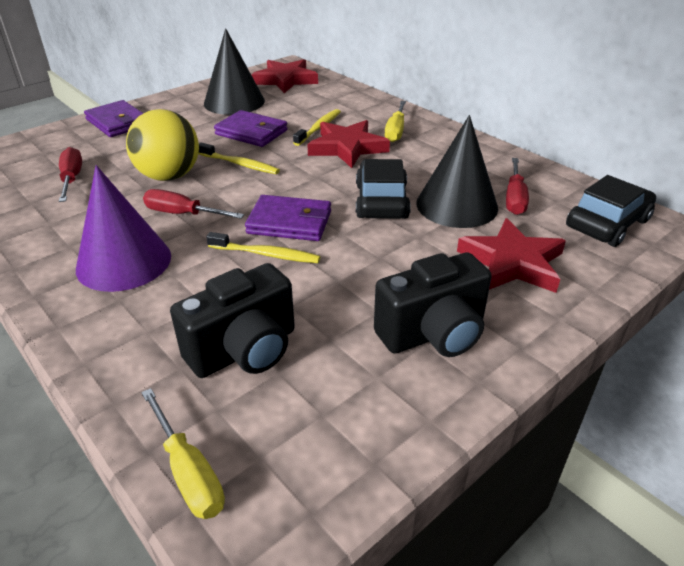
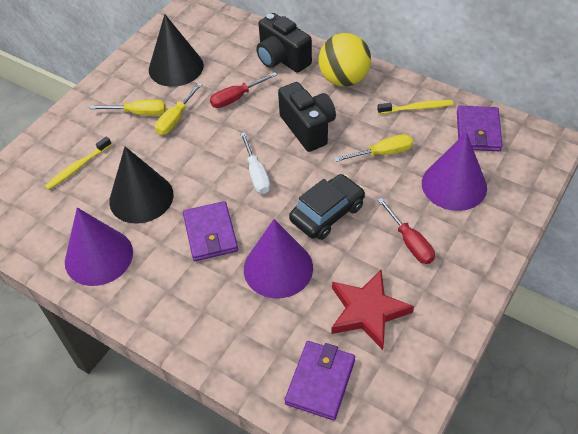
black car: 2 -> 1
purple cone: 1 -> 3
red screwdriver: 3 -> 2
red star: 3 -> 1
white screwdriver: 0 -> 1
yellow screwdriver: 2 -> 3
yellow toothbrush: 3 -> 2

